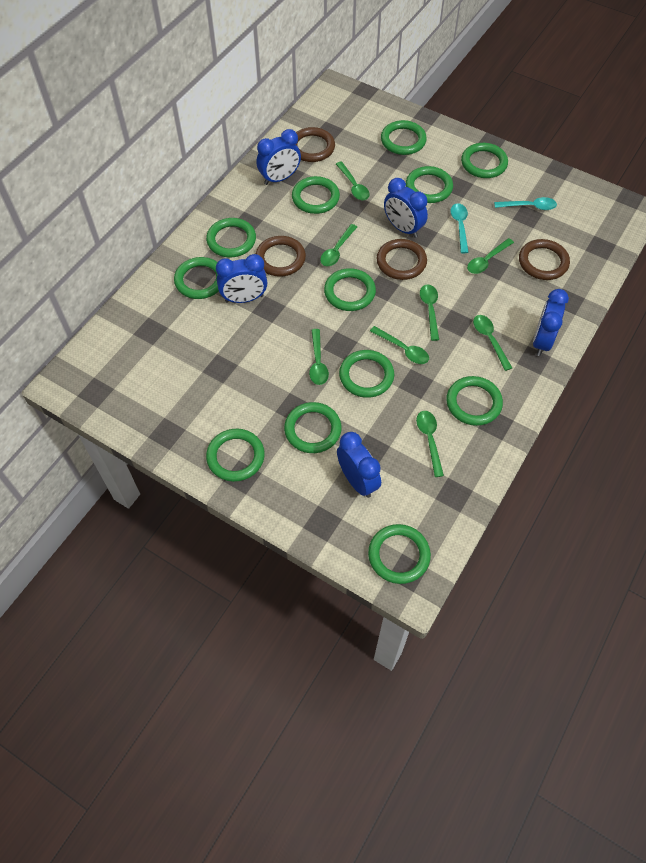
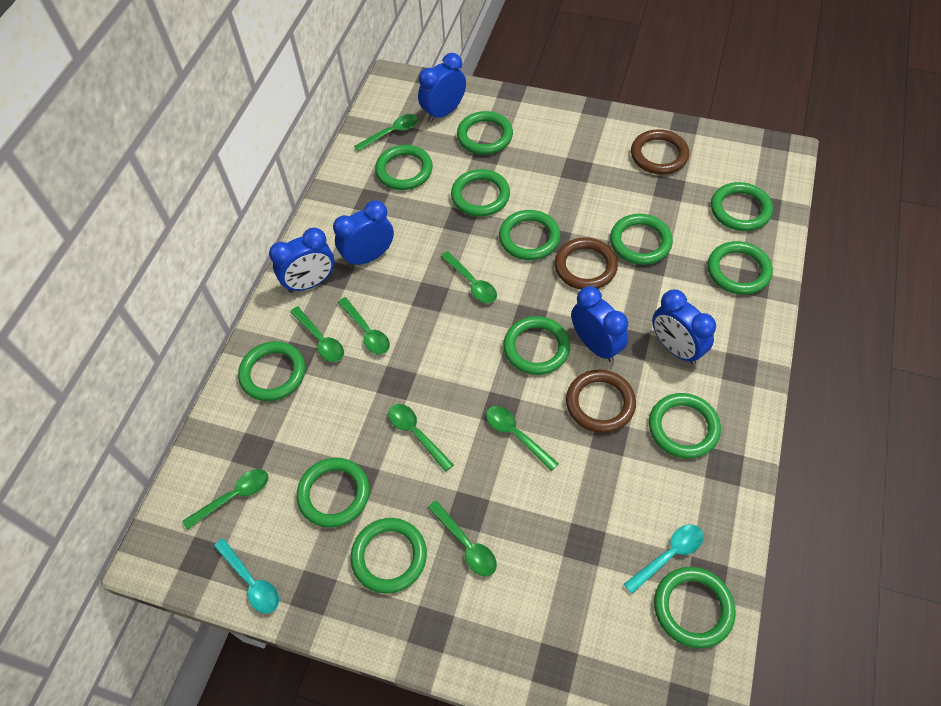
brown ring: 4 -> 3
green ring: 12 -> 13

